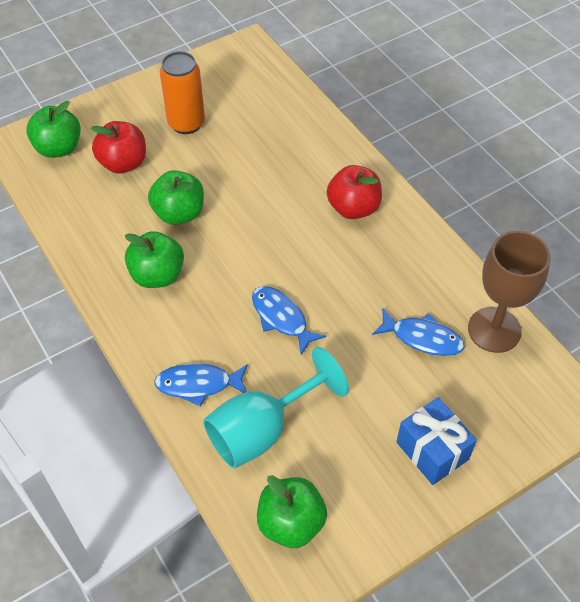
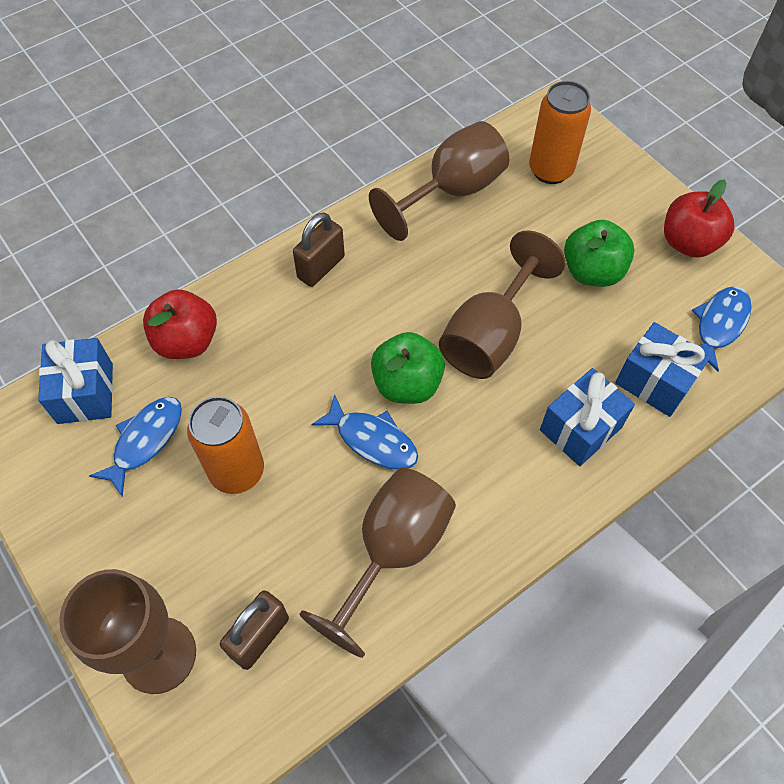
blue gift: 1 -> 3
brown goblet: 1 -> 4
brown padlock: 0 -> 2
green apple: 4 -> 2
orange can: 1 -> 2
turquoise goblet: 1 -> 0

